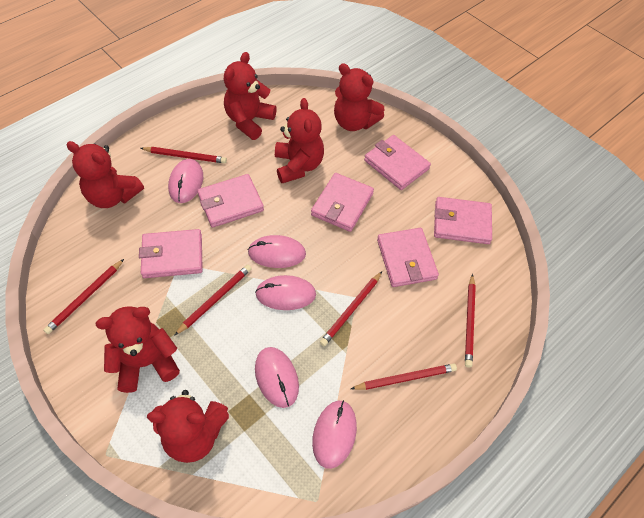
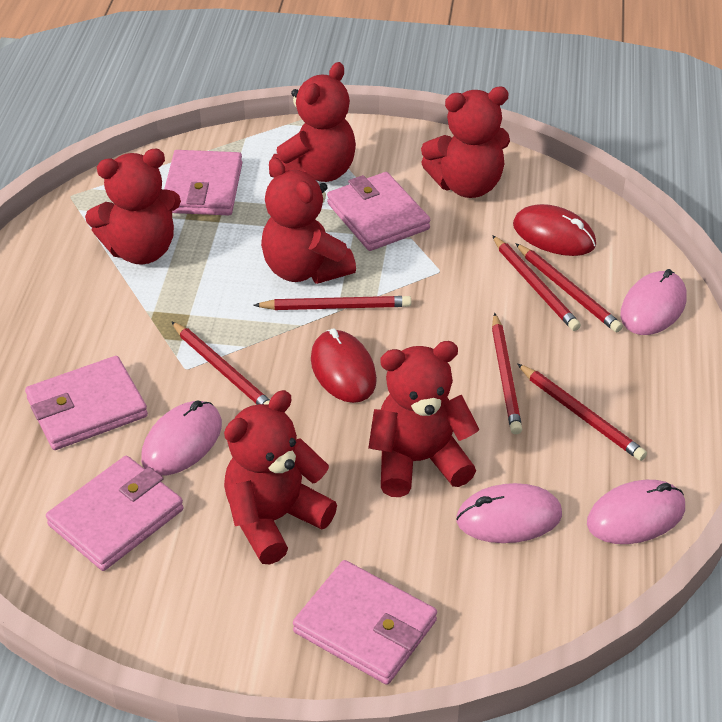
pink mouse: 5 -> 4
pink wallet: 6 -> 5
red mouse: 0 -> 2

